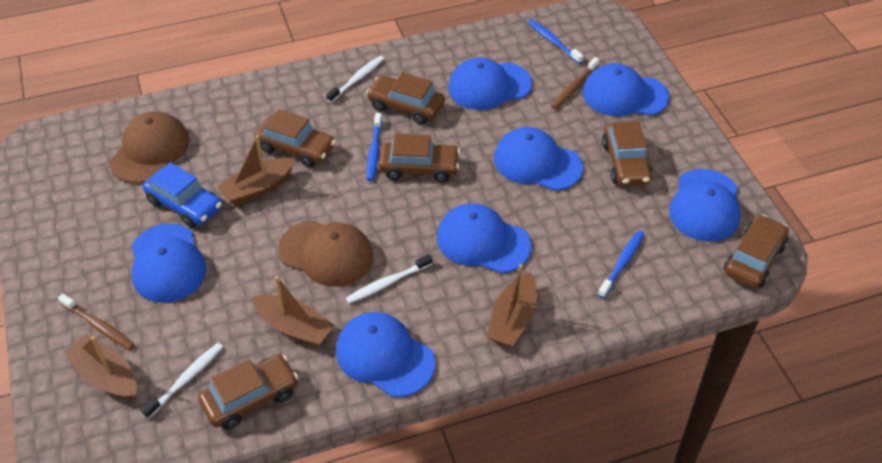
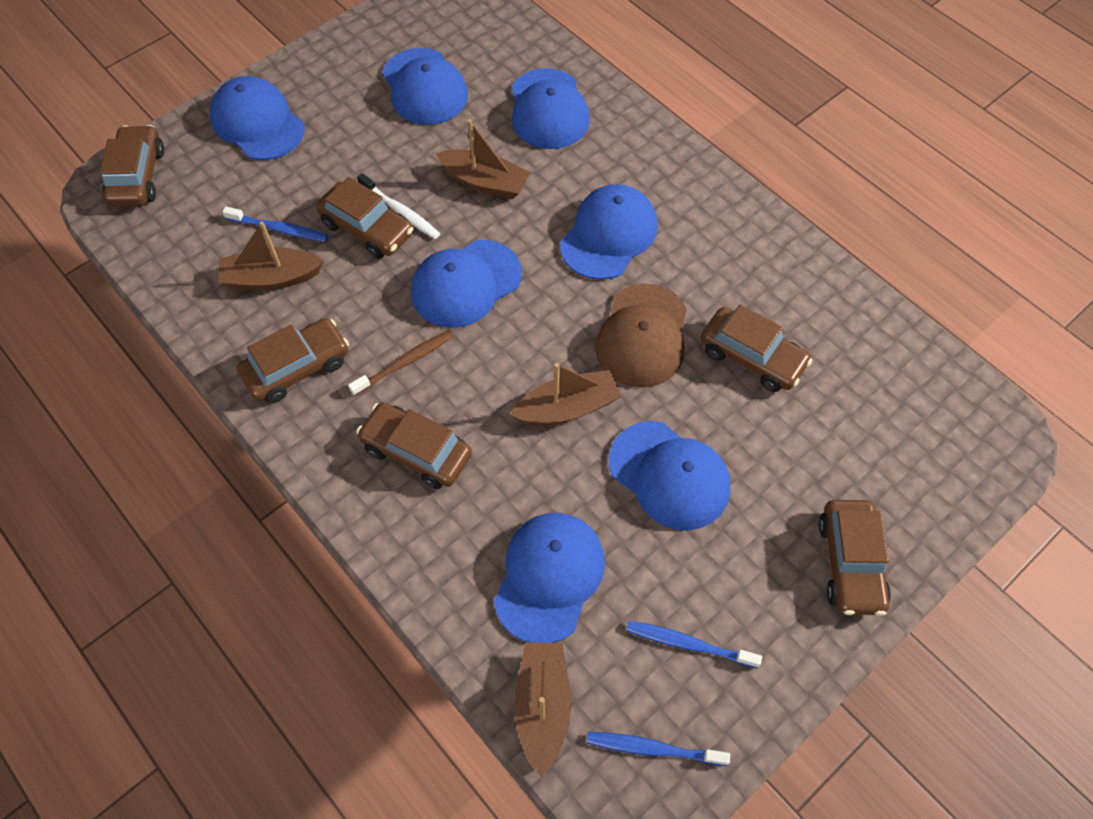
blue car: 1 -> 0
brown cap: 2 -> 1
brown toothbrush: 2 -> 1
white toothbrush: 3 -> 1

